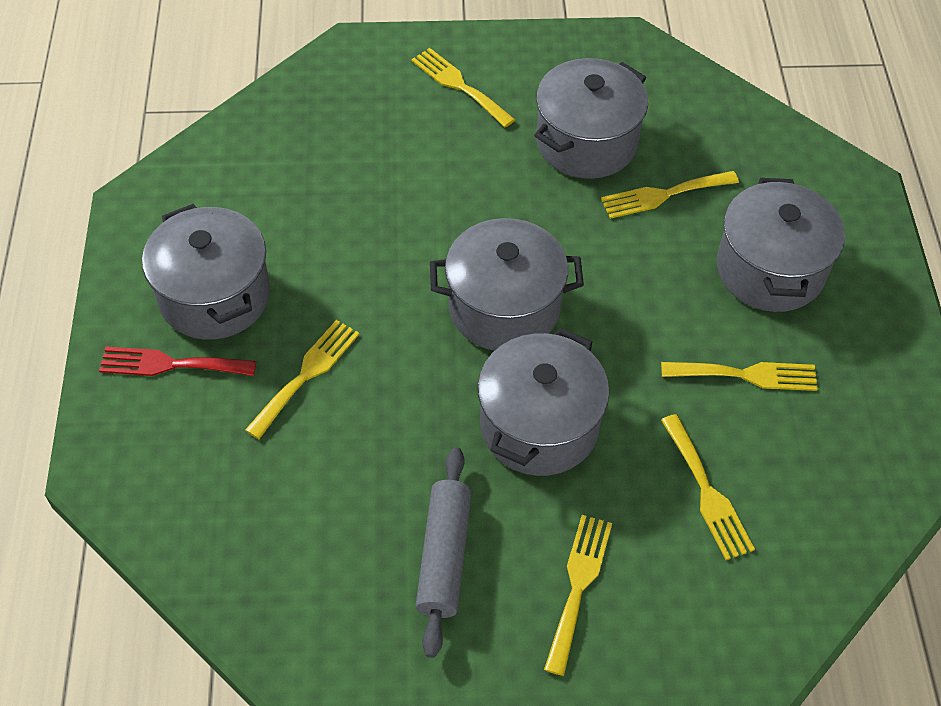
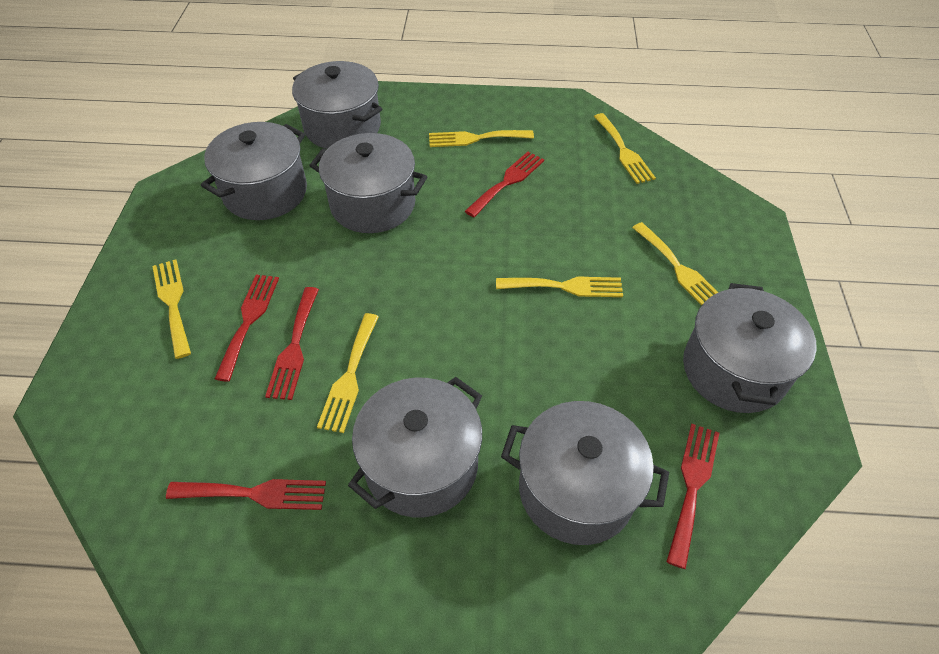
grey pot: 5 -> 6
grey rolling pin: 1 -> 0
red fork: 1 -> 5

